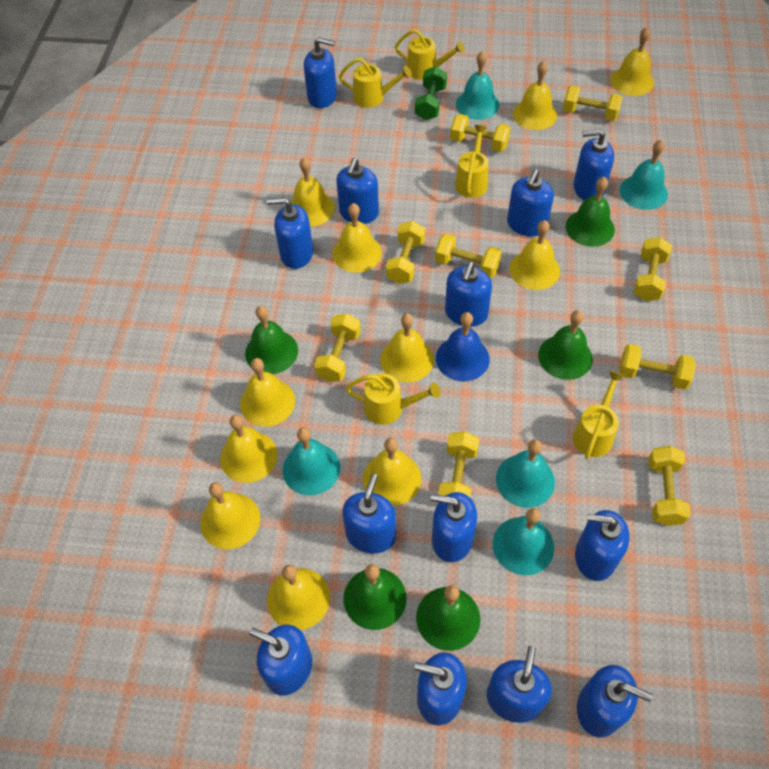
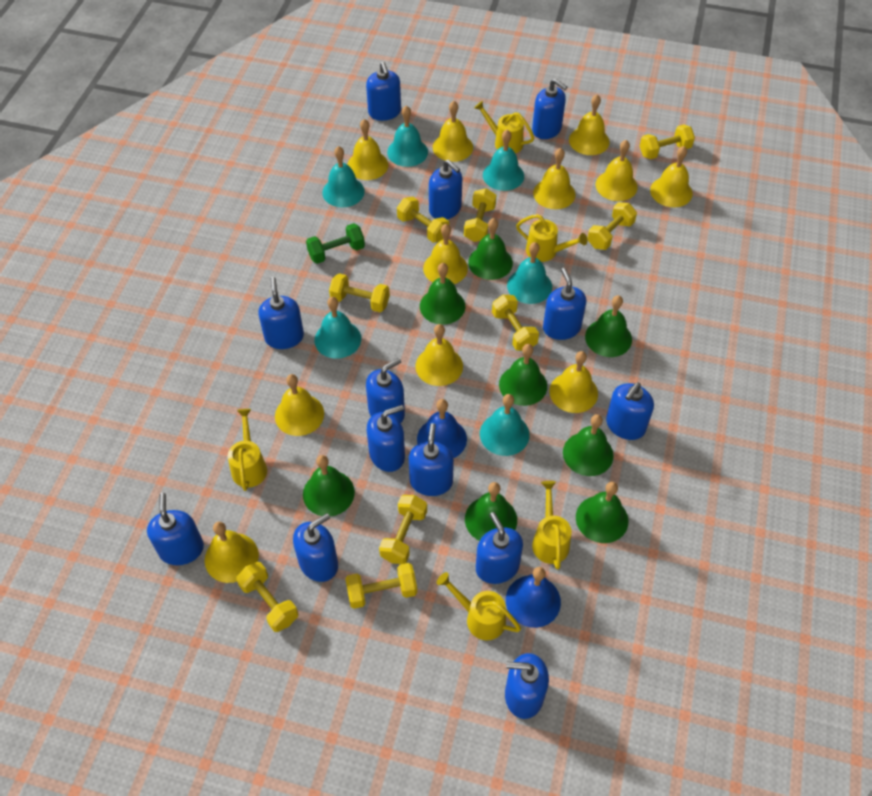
blue bell: 1 -> 2
green bell: 5 -> 8
turquoise bell: 5 -> 6

